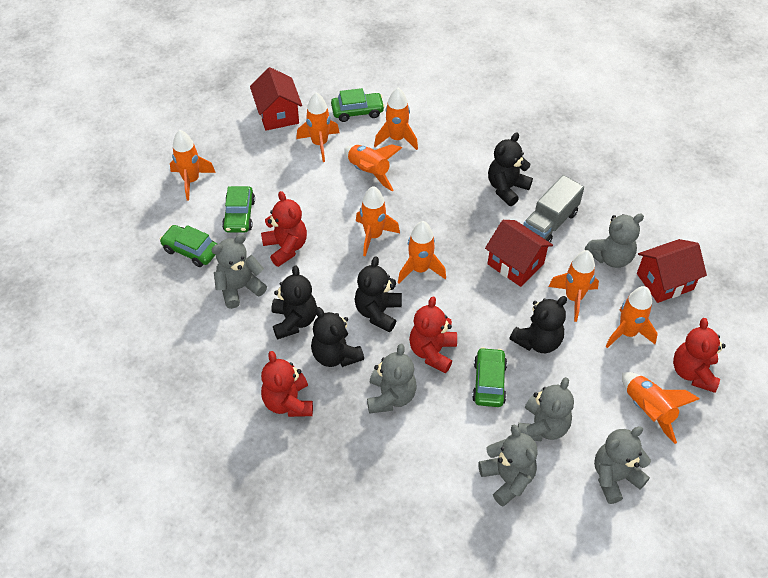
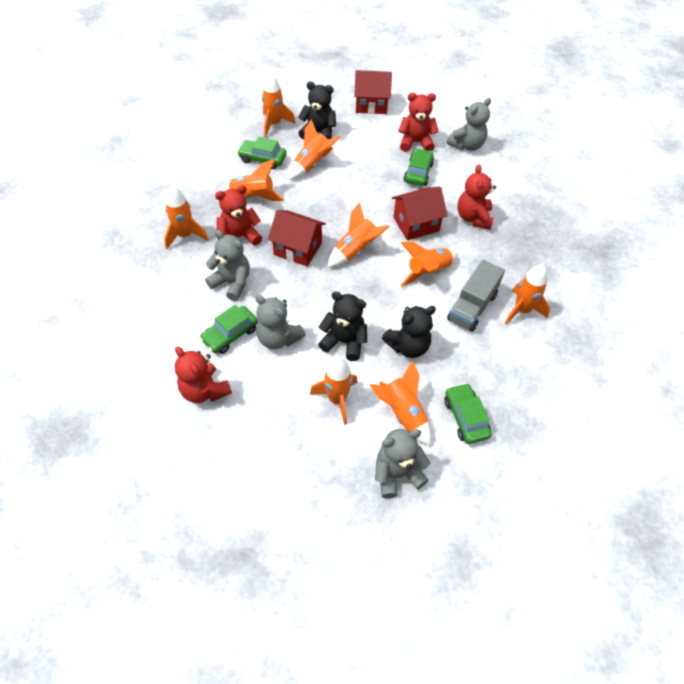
black teddy bear: 5 -> 3
grey teddy bear: 6 -> 4

